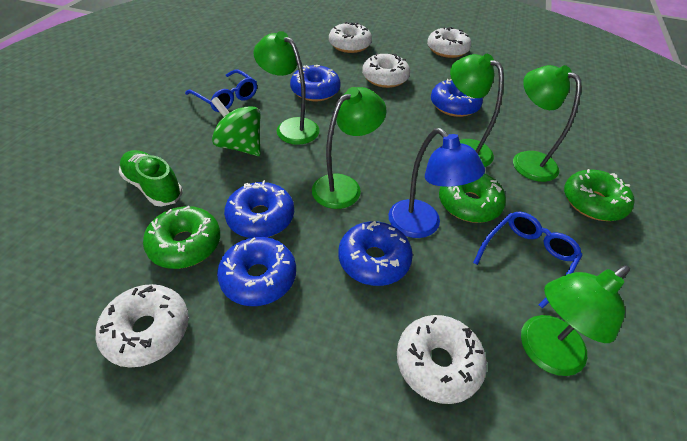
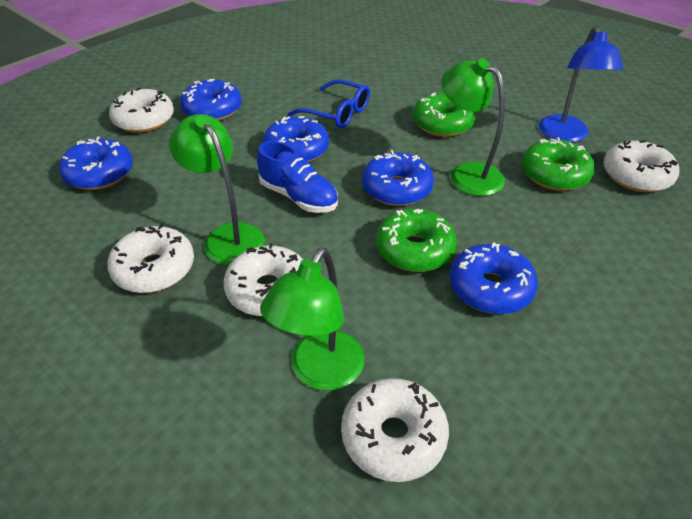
blue glasses: 2 -> 1
blue shoe: 0 -> 1
green lamp: 5 -> 3
green shoe: 1 -> 0
green spinning top: 1 -> 0

